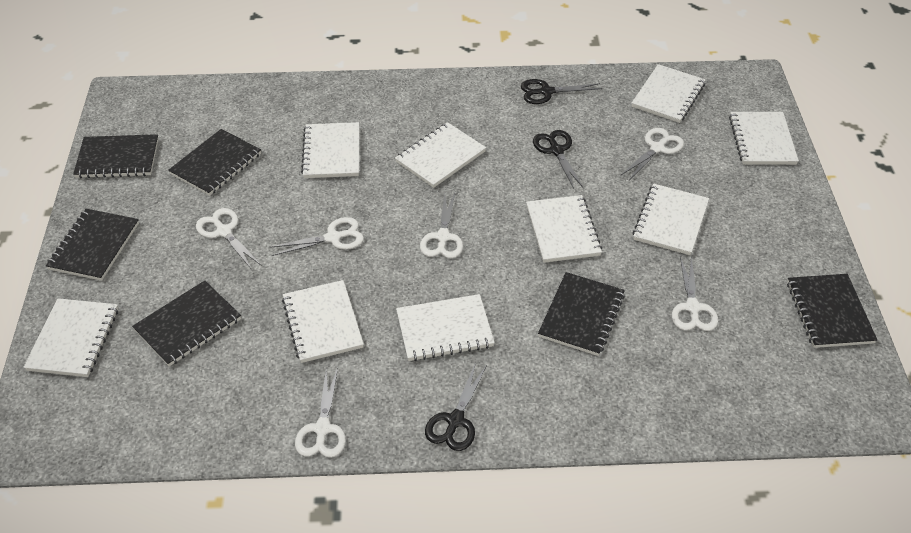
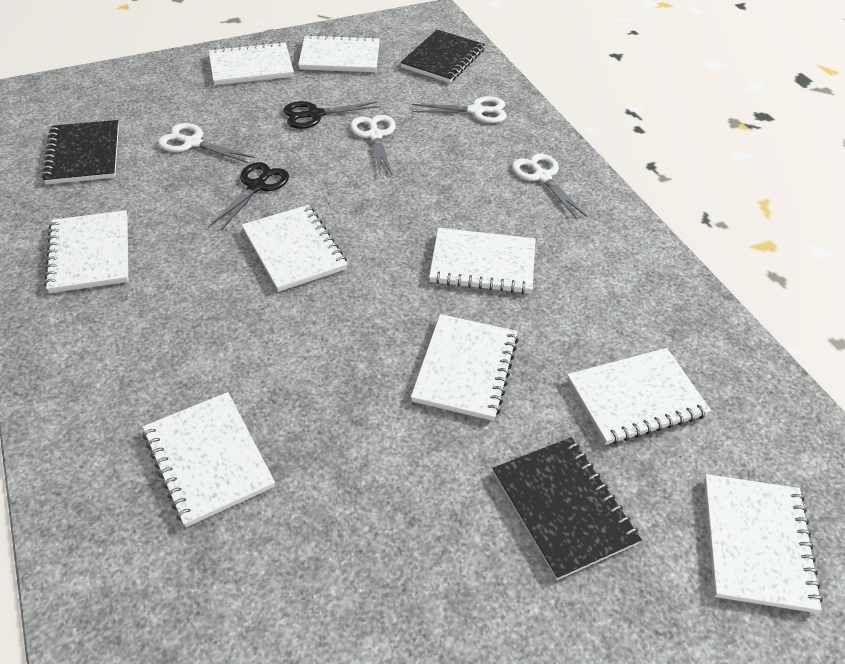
black notebook: 6 -> 3
black scissors: 3 -> 2
white scissors: 6 -> 4

